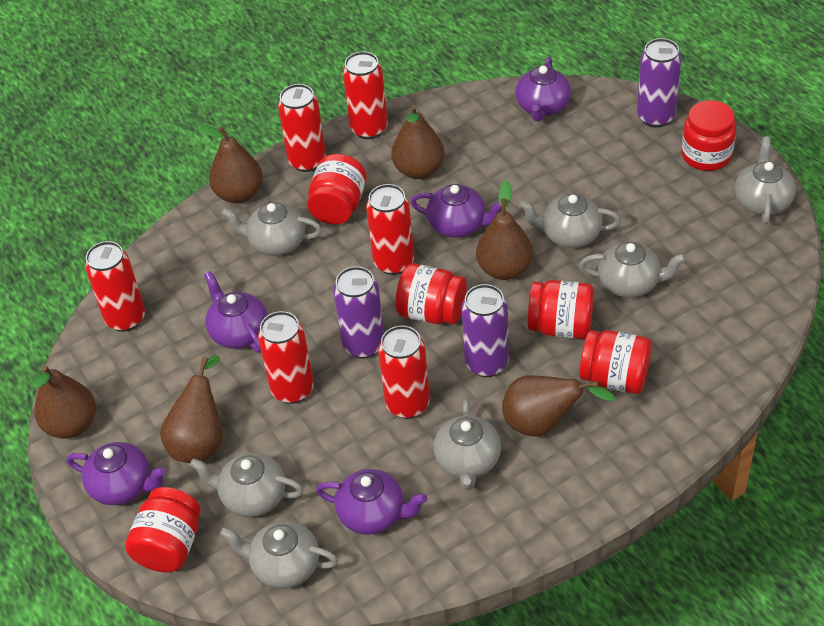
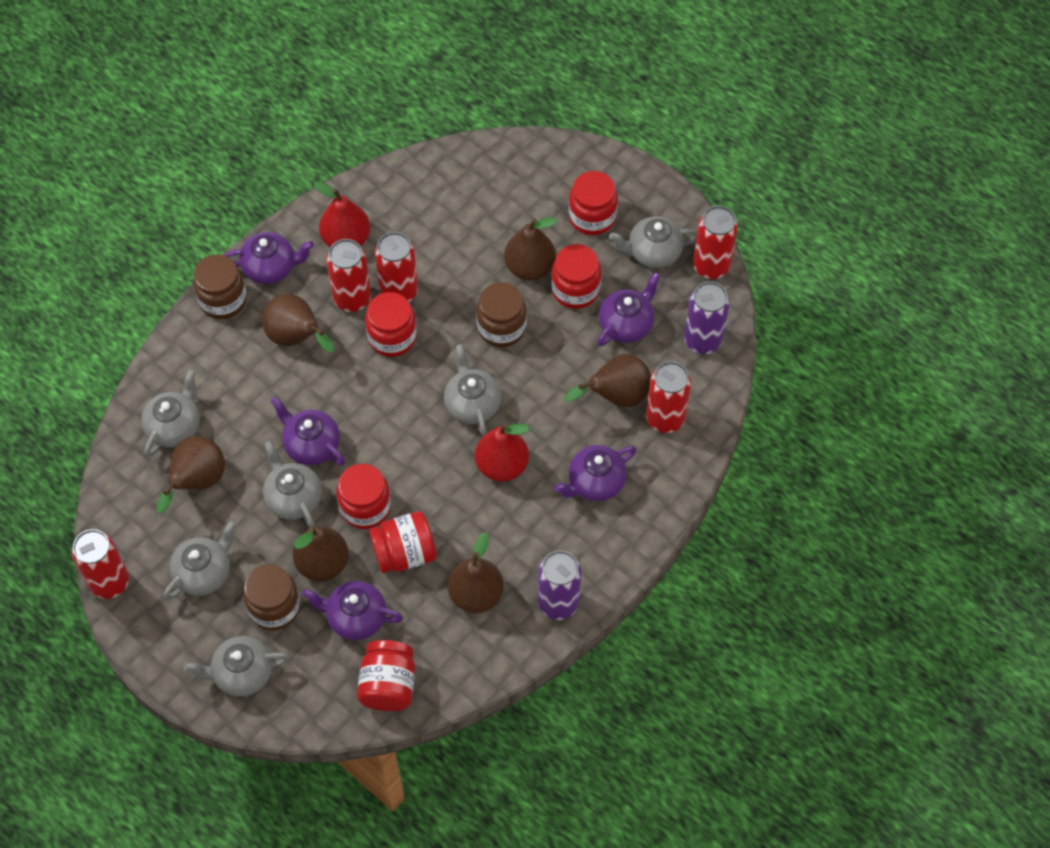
brown jar: 0 -> 3
grey teapot: 7 -> 6
purple can: 3 -> 2
red can: 6 -> 5
red pear: 0 -> 2

